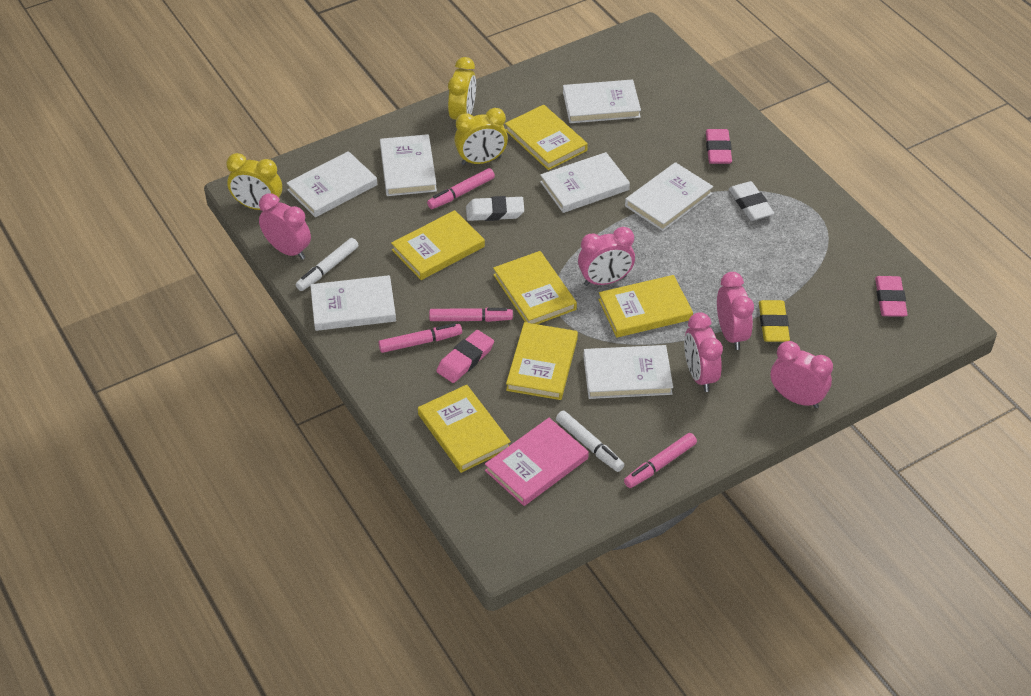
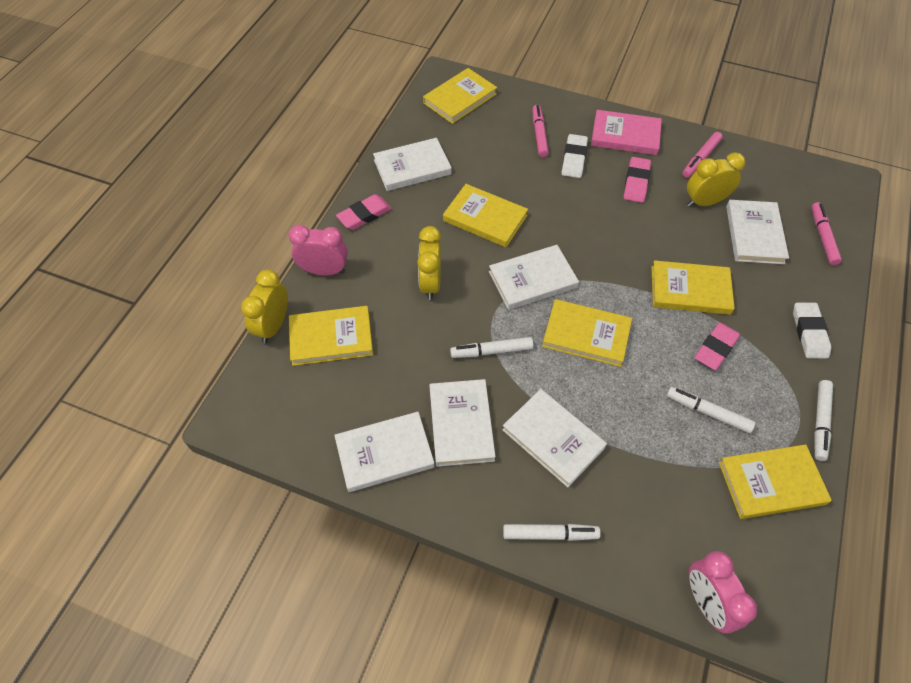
pink clock: 5 -> 2
pink marker: 4 -> 3
white book: 7 -> 6
white marker: 2 -> 4
yellow eraser: 1 -> 0

